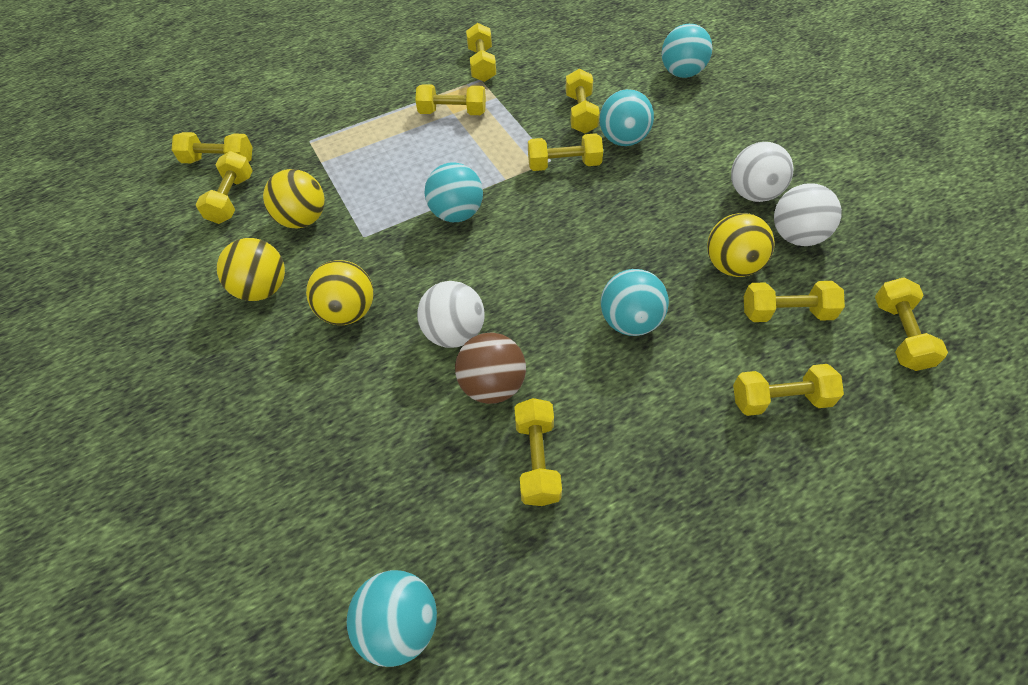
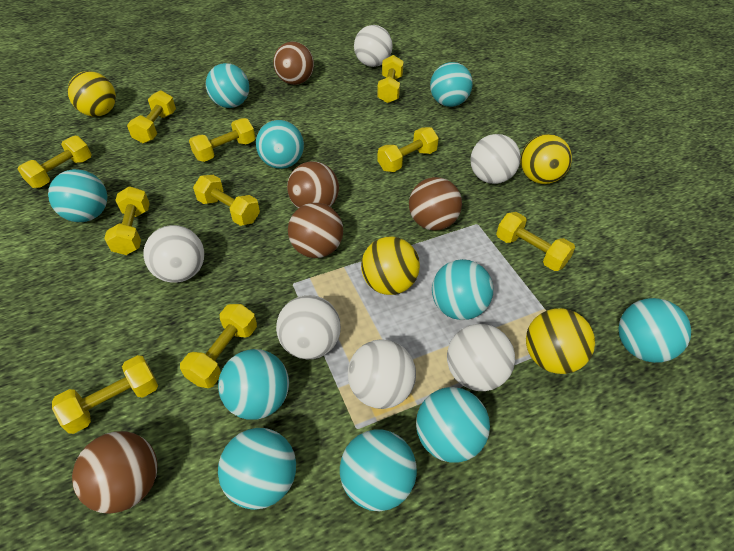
brown ball: 1 -> 5
turquoise ball: 5 -> 10
white ball: 3 -> 6

